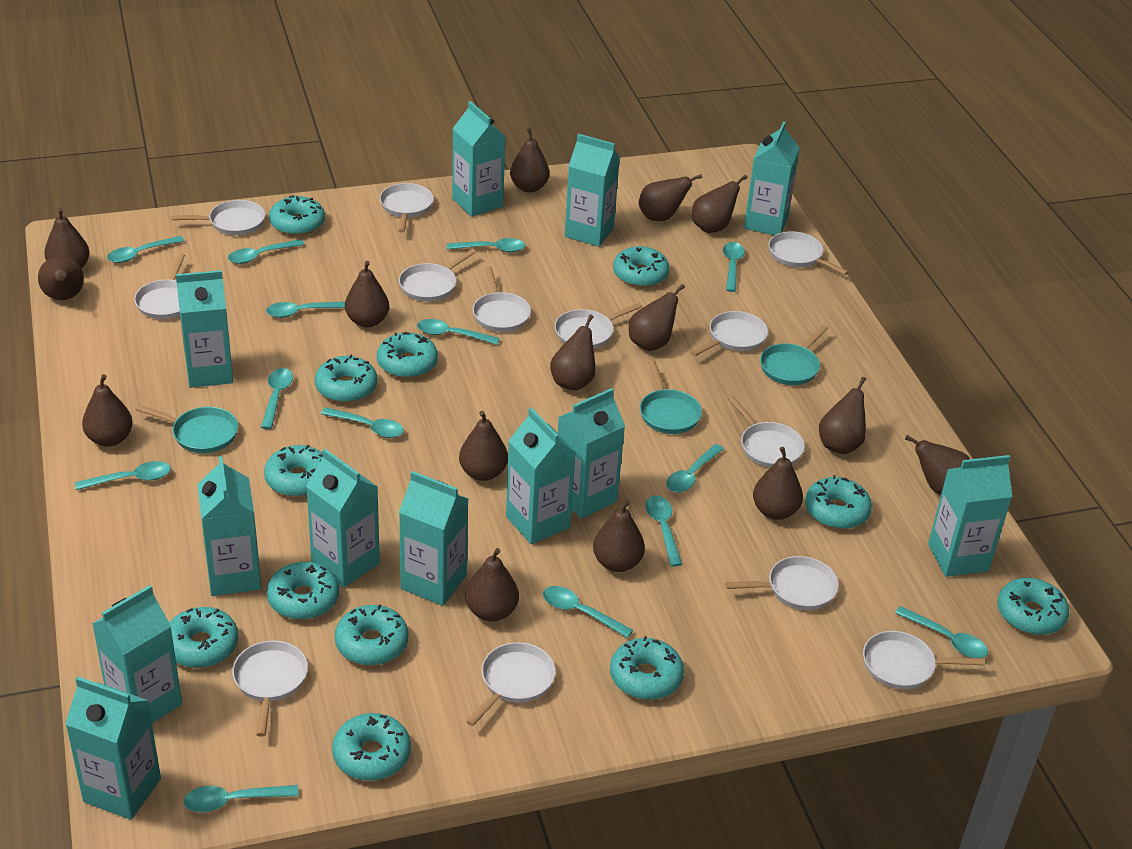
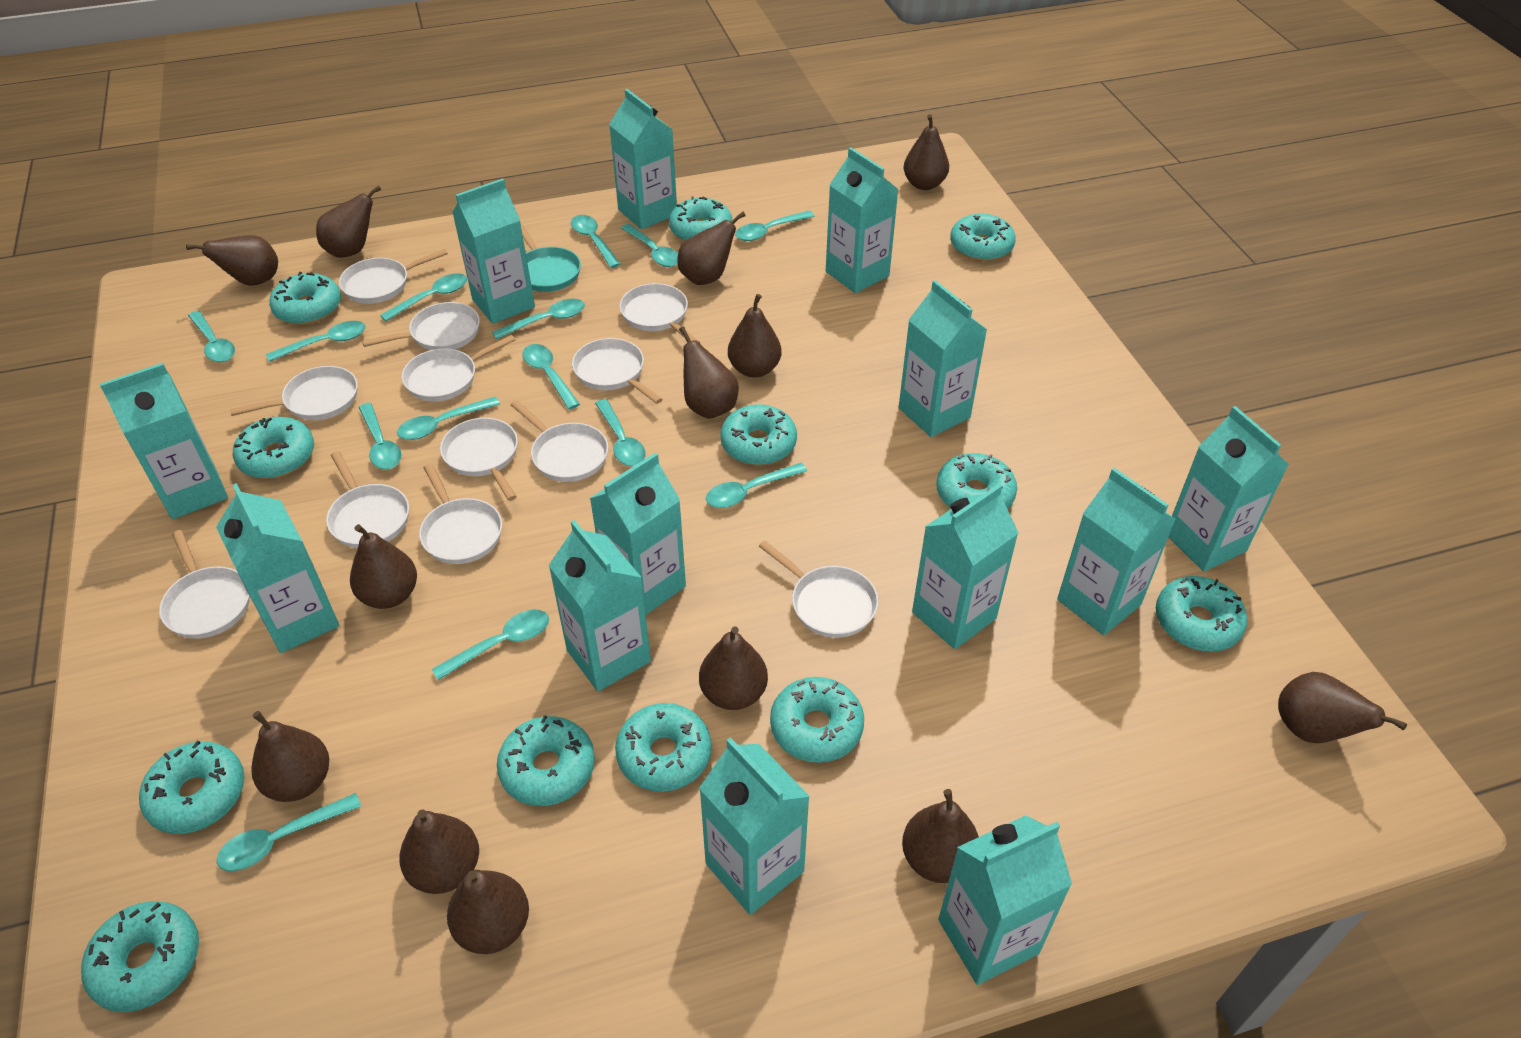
brown pear: 15 -> 13
turquoise carton: 12 -> 13
turquoise pan: 3 -> 1
white pan: 13 -> 12

